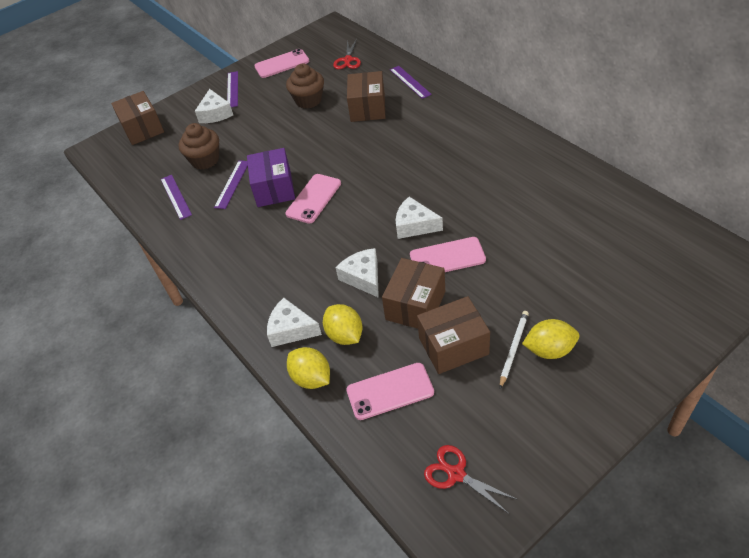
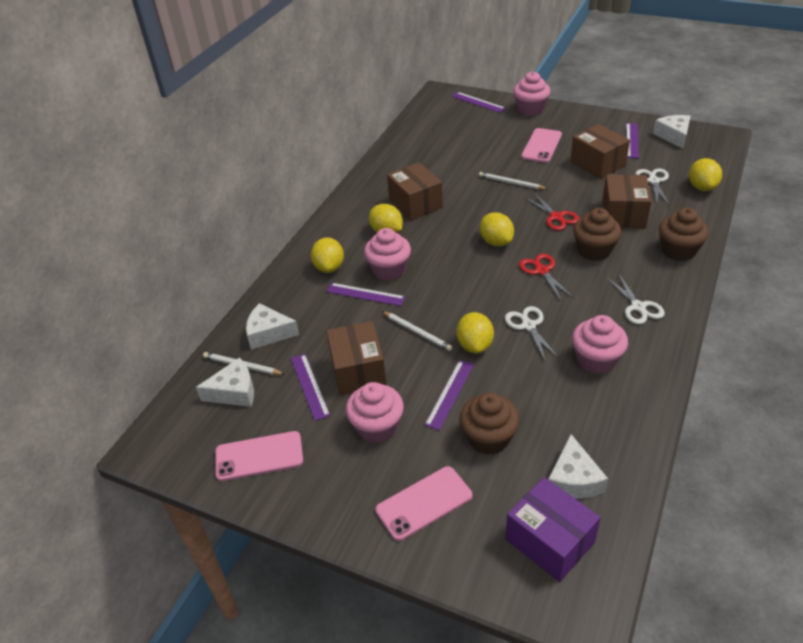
brown cupcake: 2 -> 3
pink cupcake: 0 -> 4
pink phone: 4 -> 3
purple ruler: 4 -> 5
white pencil: 1 -> 3
white scissors: 0 -> 3
yellow lemon: 3 -> 5

